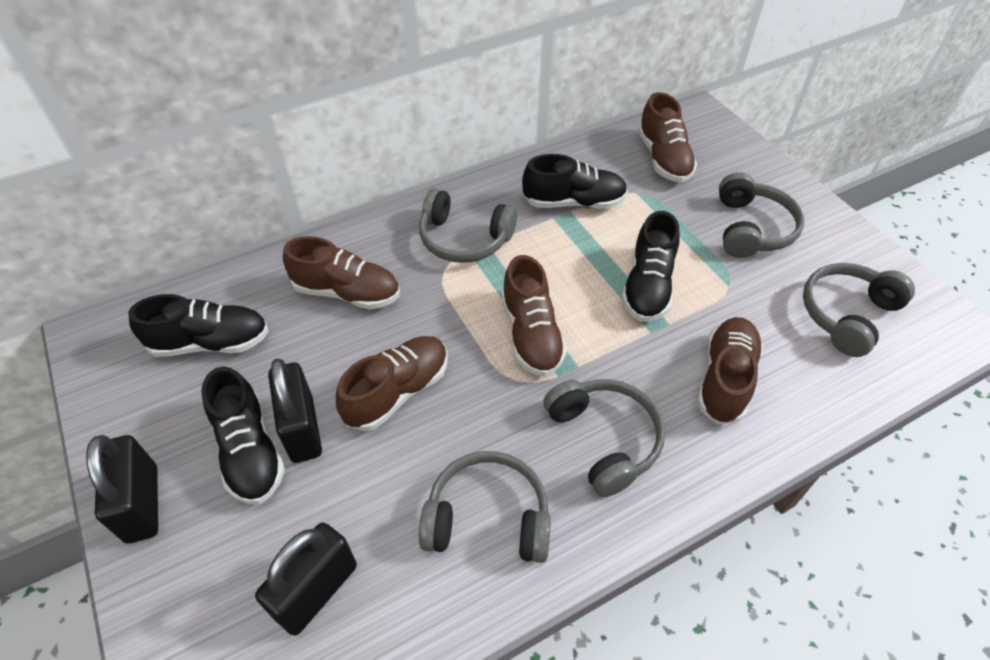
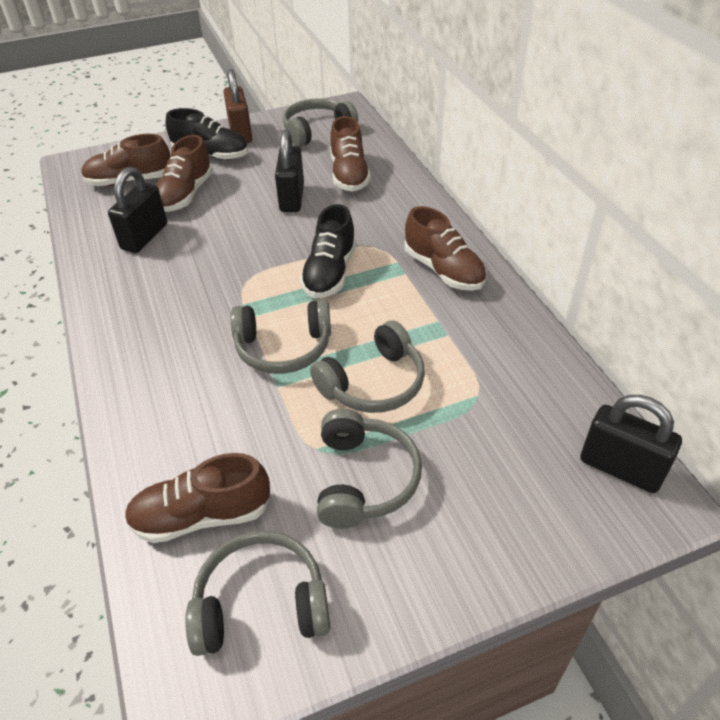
black shoe: 4 -> 2
brown padlock: 0 -> 1

